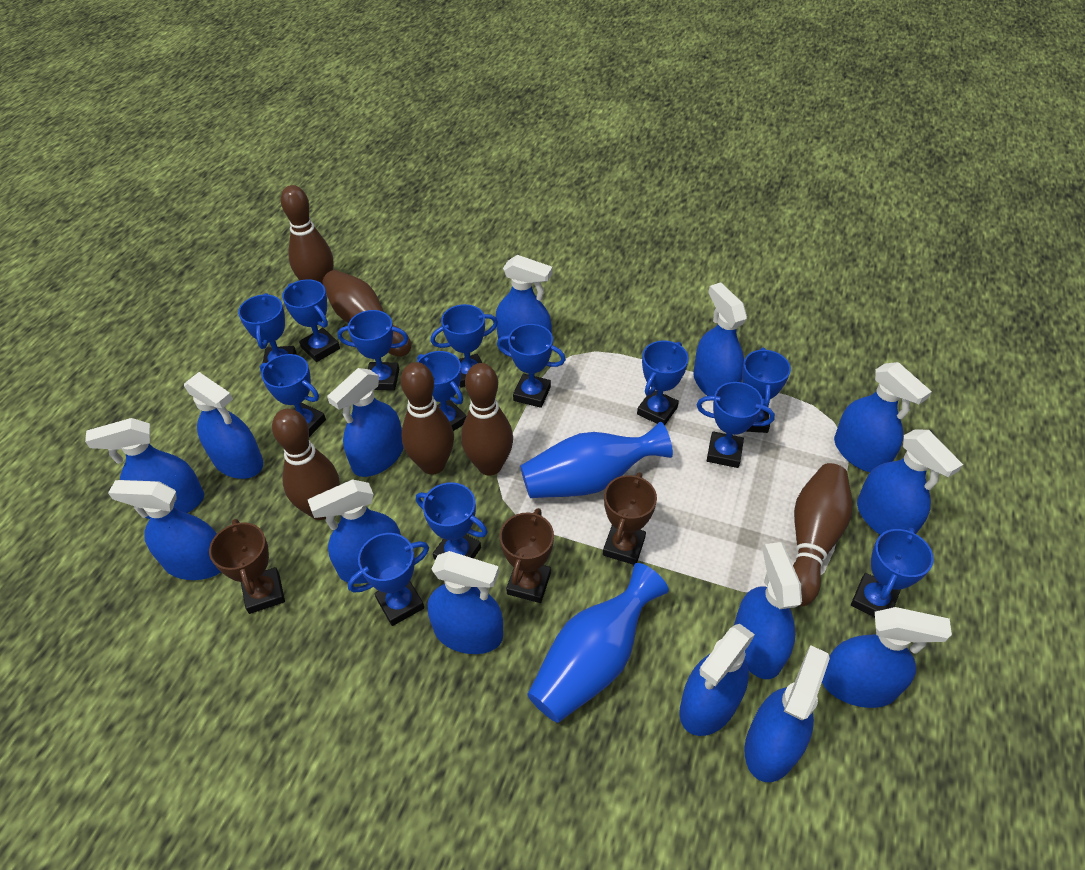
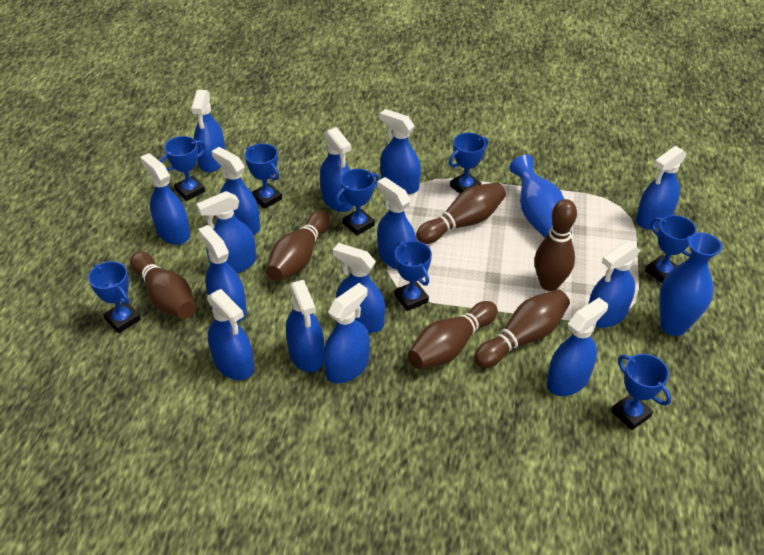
blue spray bottle: 14 -> 15
blue trophy: 13 -> 8
brown trophy: 3 -> 0

